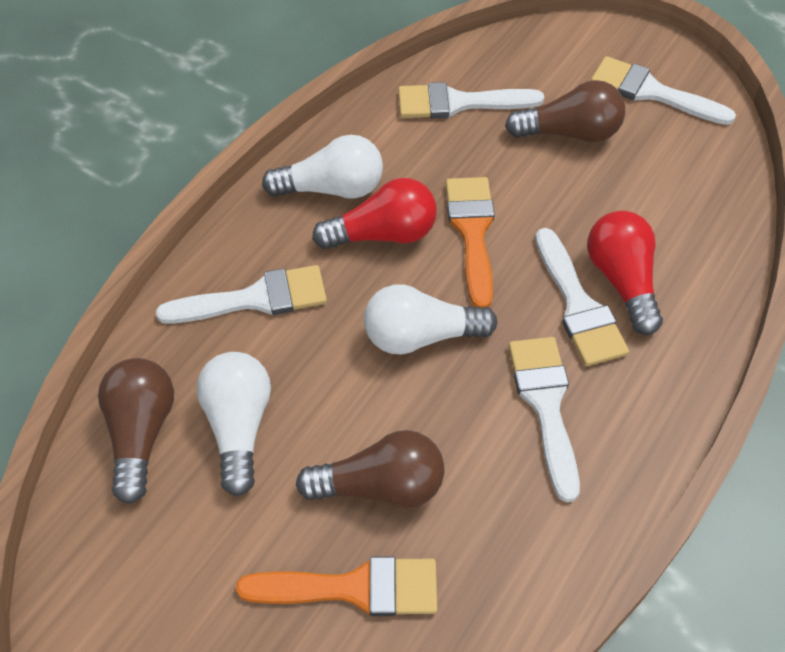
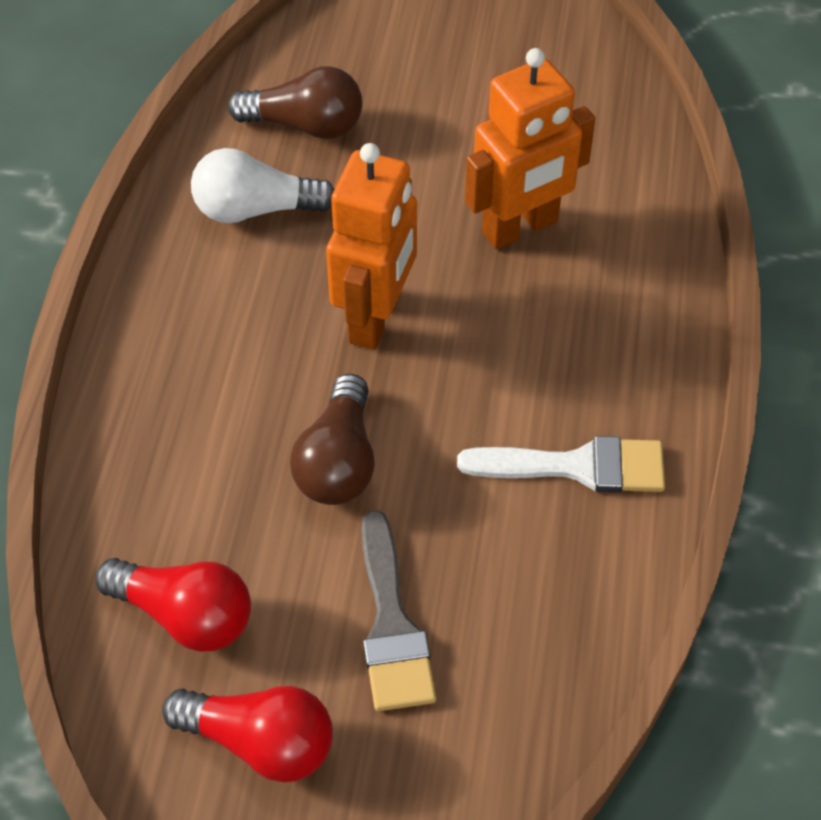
brown light bulb: 3 -> 2
grey brush: 0 -> 1
orange brush: 2 -> 0
orange robot: 0 -> 2
white brush: 5 -> 1
white light bulb: 3 -> 1

